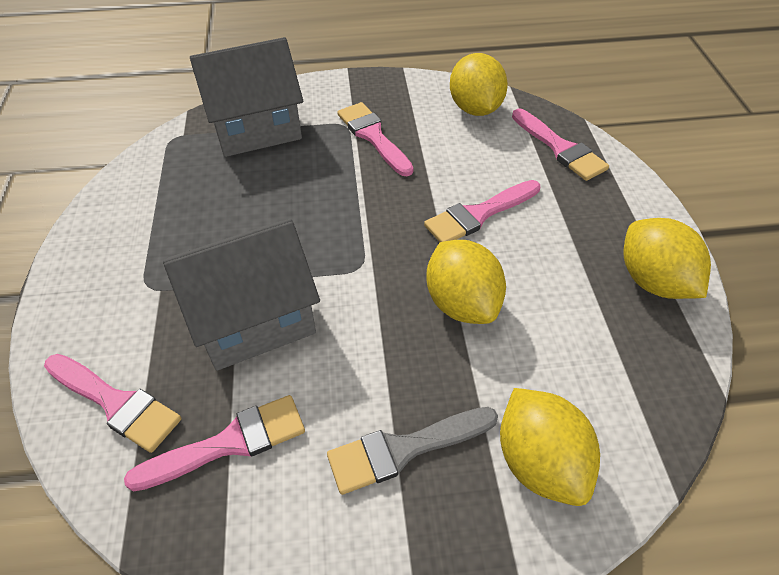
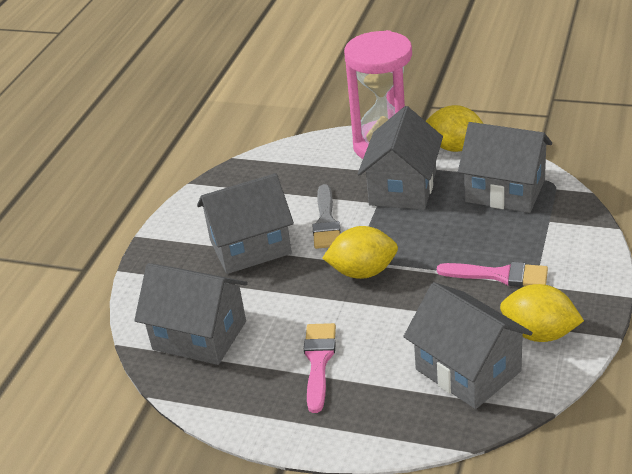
grey house: 2 -> 5
pink brush: 5 -> 2
pink hourglass: 0 -> 1
yellow lemon: 4 -> 3

